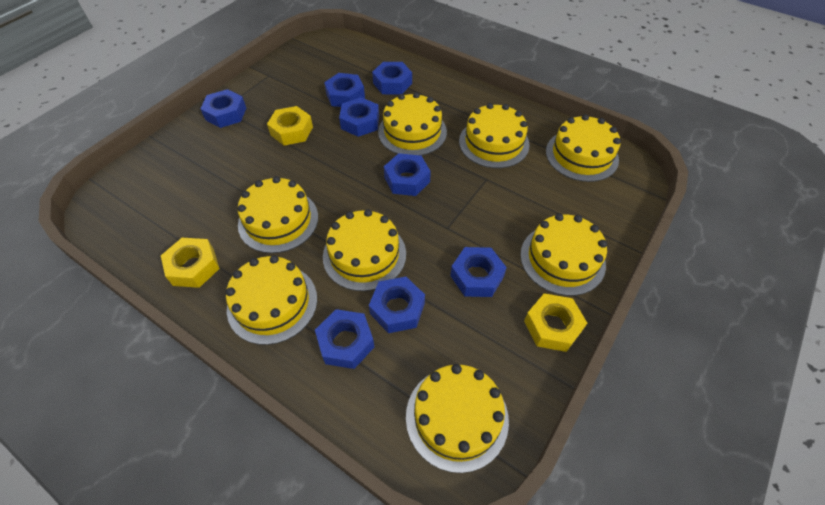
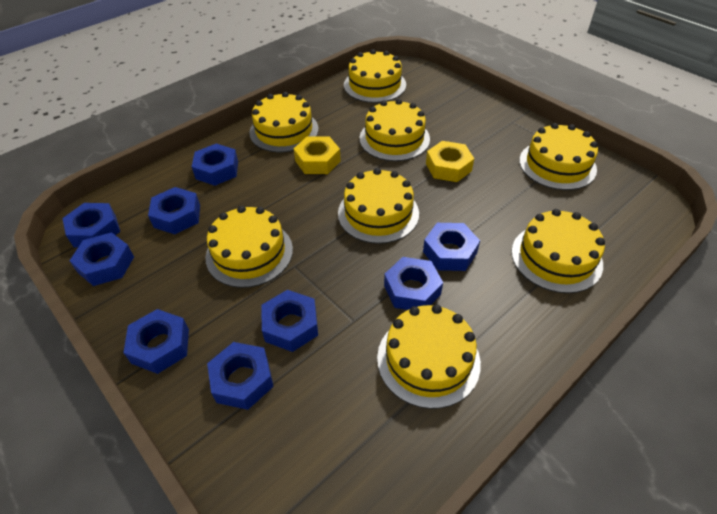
blue nut: 8 -> 9
yellow nut: 3 -> 2

